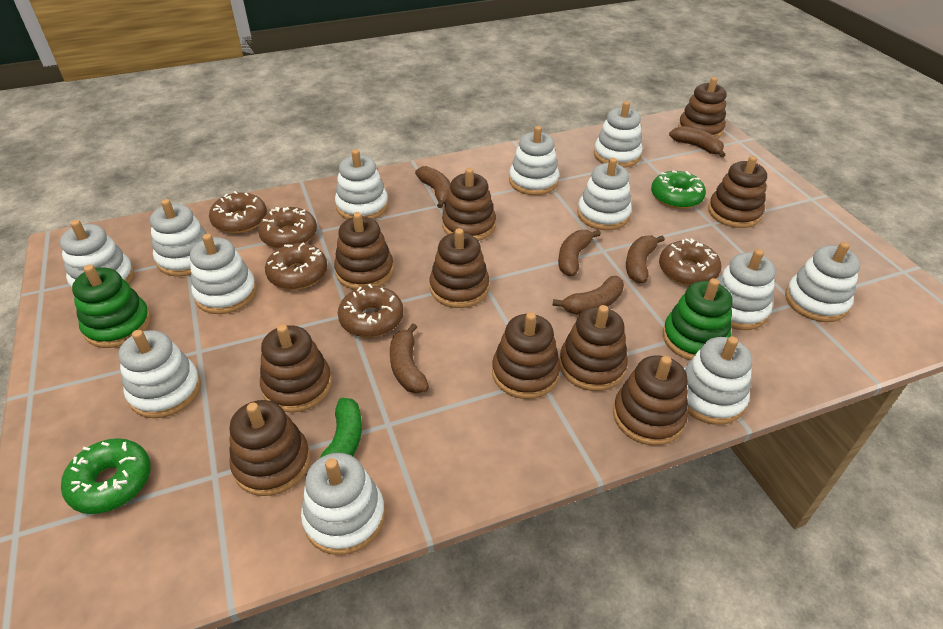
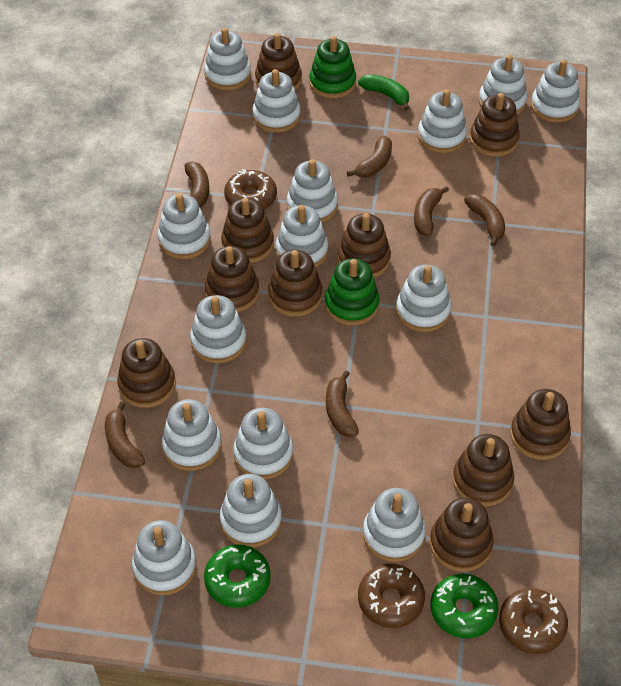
brown donut: 5 -> 3
white stacking toy: 12 -> 15

